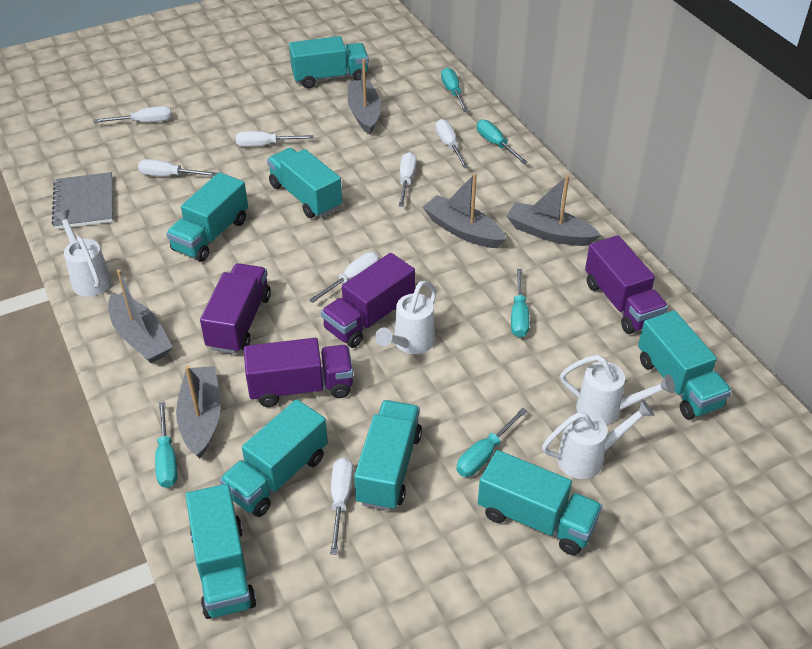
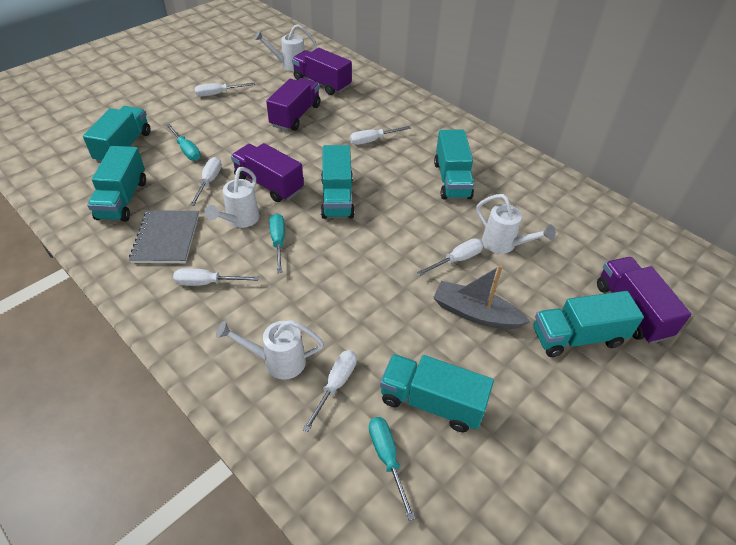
grey boat: 5 -> 1
turquoise screwdriver: 5 -> 3
turquoise truck: 8 -> 6
white screwdriver: 7 -> 6

